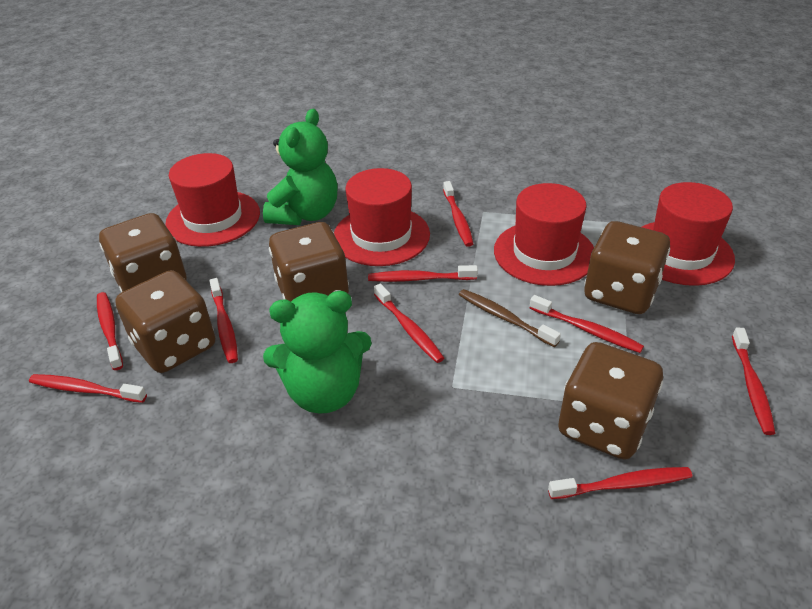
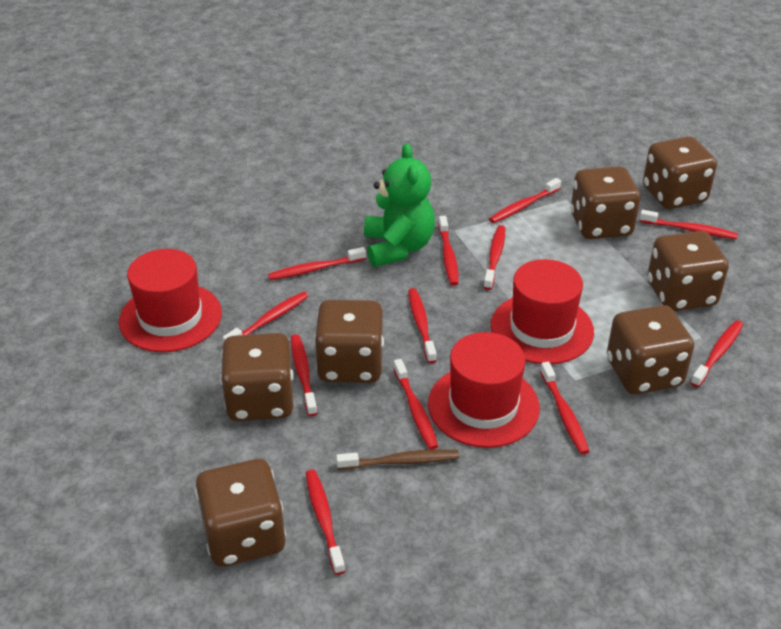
brown dice: 5 -> 7
green teddy bear: 2 -> 1
red hat: 4 -> 3
red toothbrush: 9 -> 12

